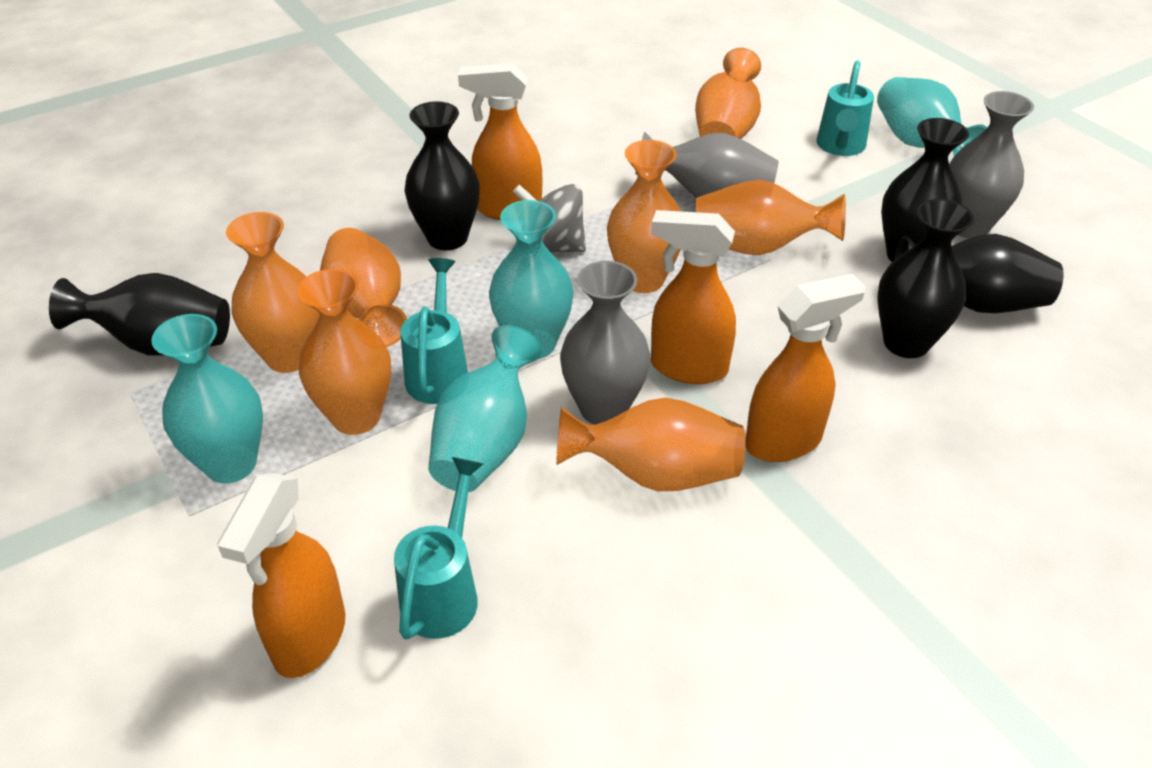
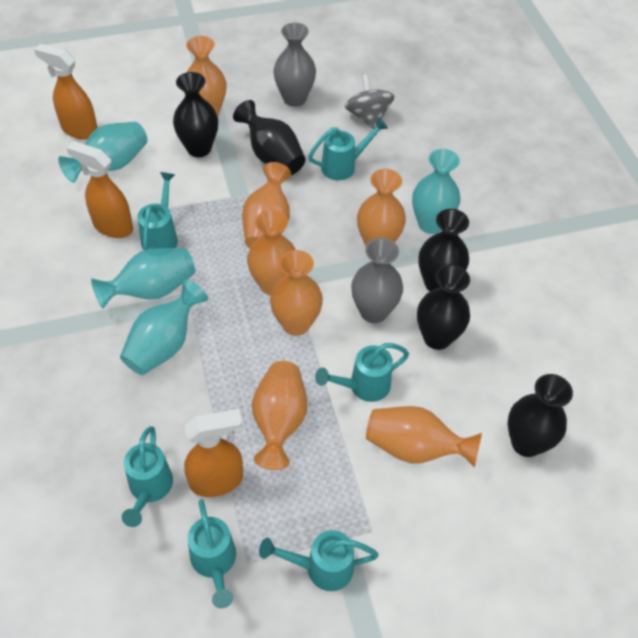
grey vase: 3 -> 2
orange spray bottle: 4 -> 3
turquoise watering can: 3 -> 6

